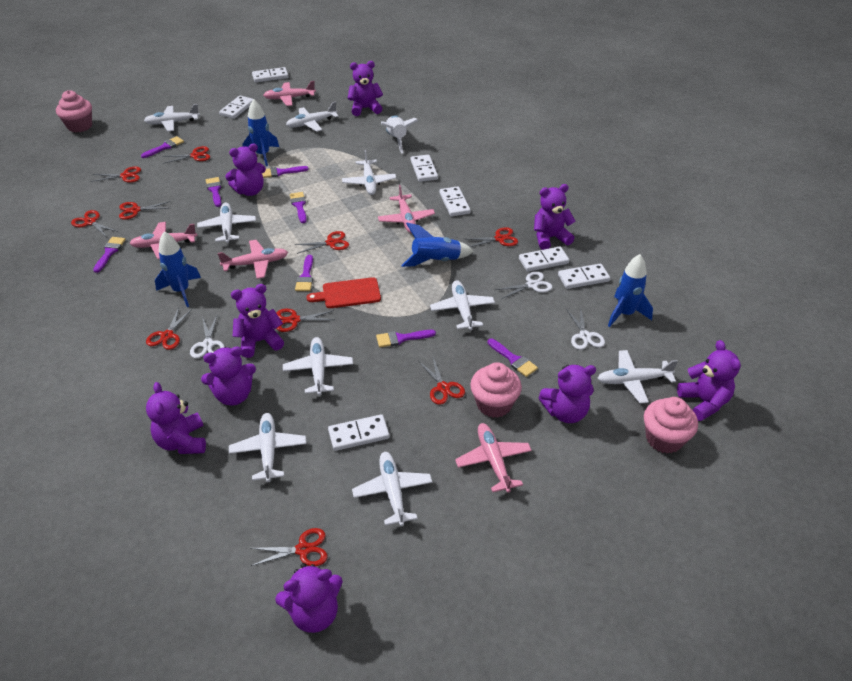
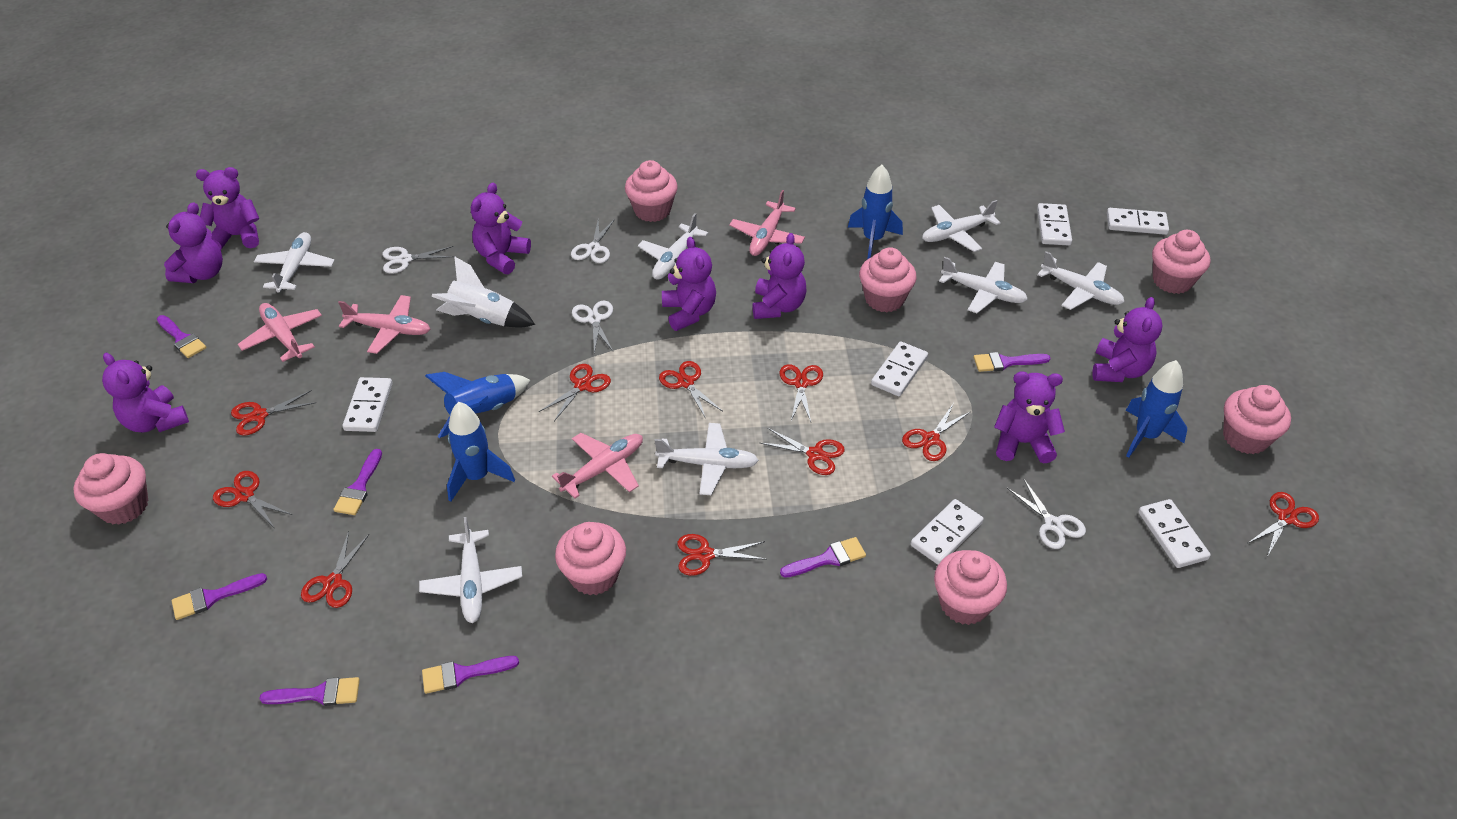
pink cupcake: 3 -> 7
pink plane: 5 -> 4
purple brush: 8 -> 7
purple teddy bear: 9 -> 8
red cutting board: 1 -> 0
white domino: 7 -> 6
white plane: 9 -> 7
white scissors: 3 -> 4

